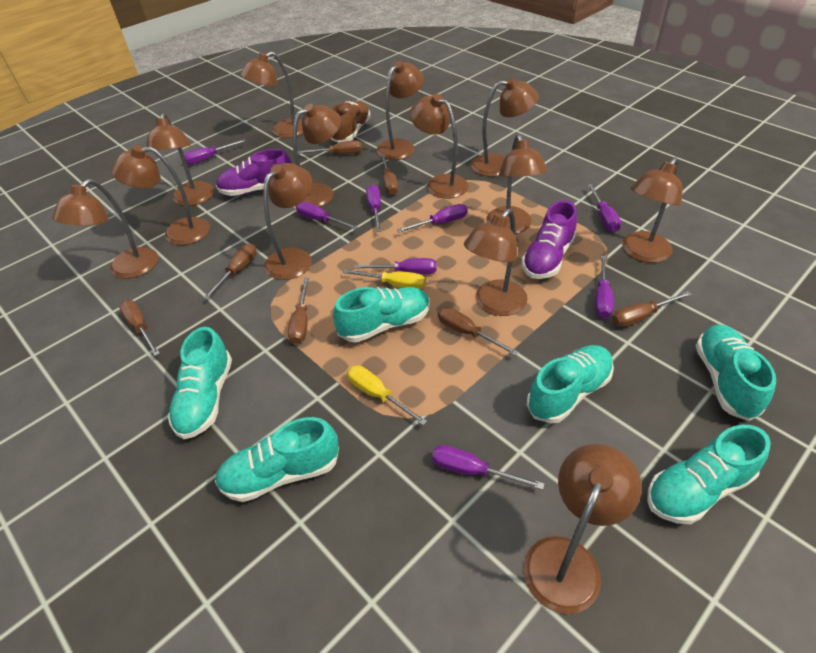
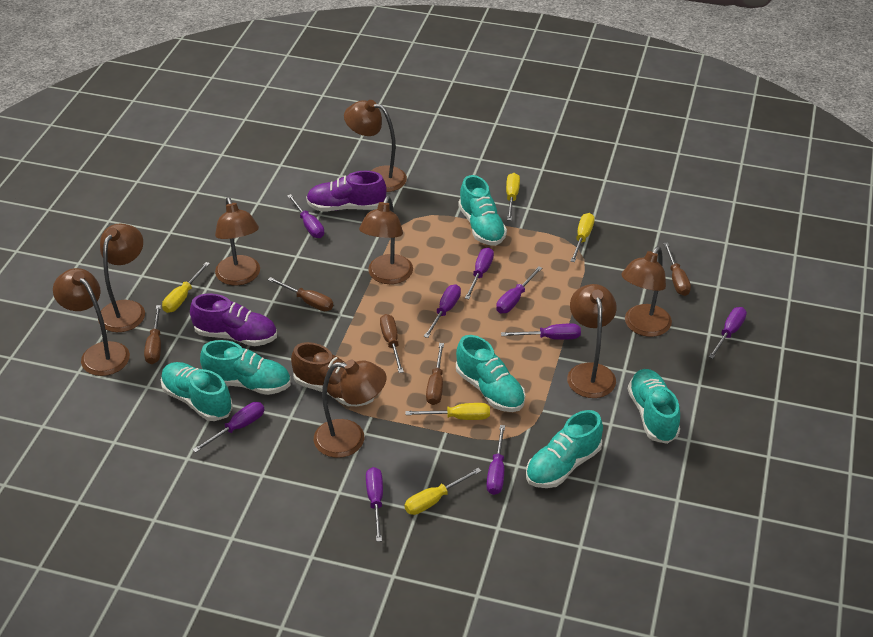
brown lamp: 13 -> 8
brown screwdriver: 7 -> 5
purple screwdriver: 8 -> 9
yellow screwdriver: 2 -> 5

